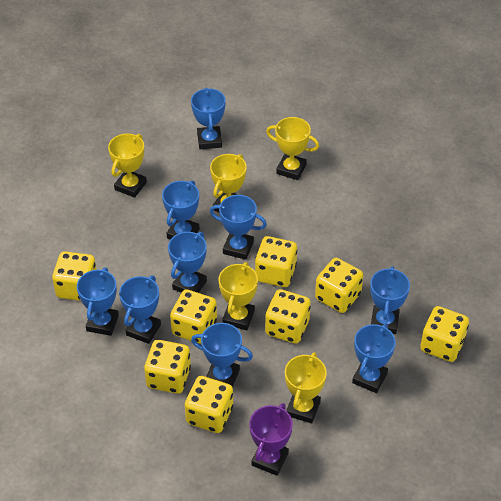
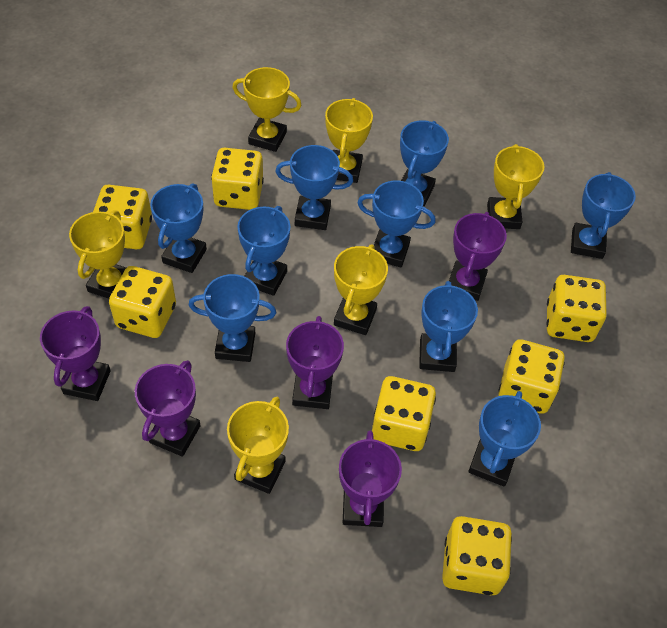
purple trophy: 1 -> 5
yellow dice: 8 -> 7
yellow trophy: 5 -> 6

